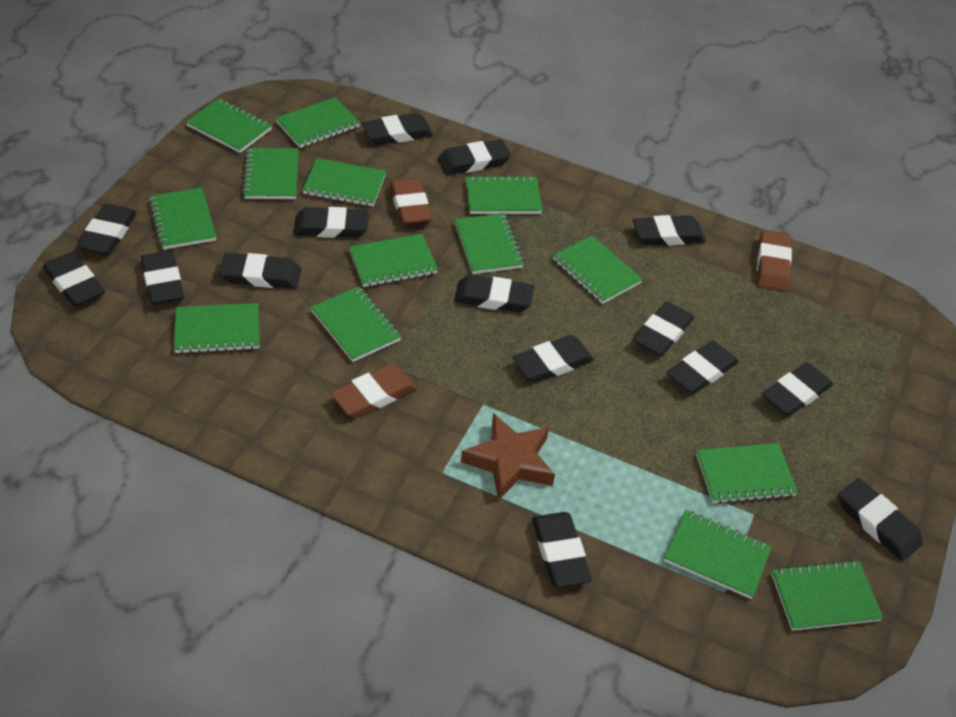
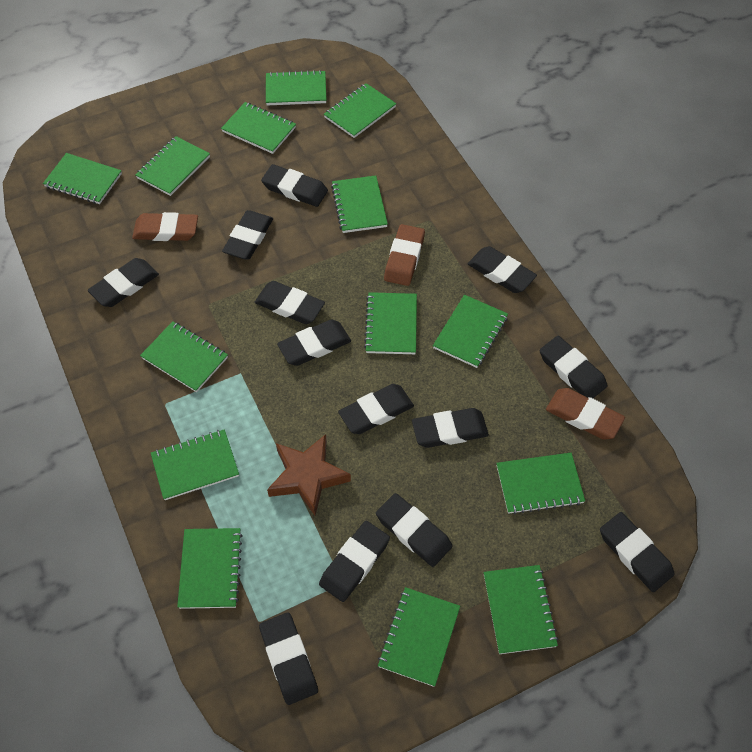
black eraser: 15 -> 13

